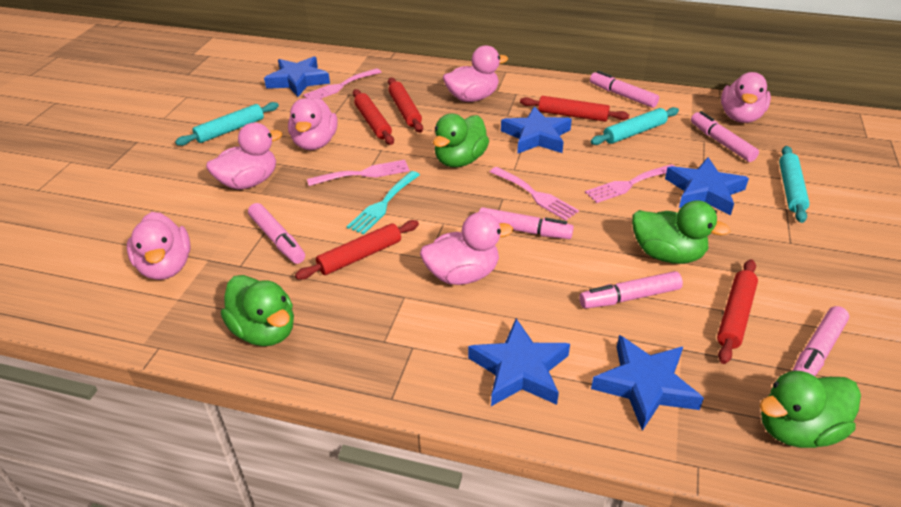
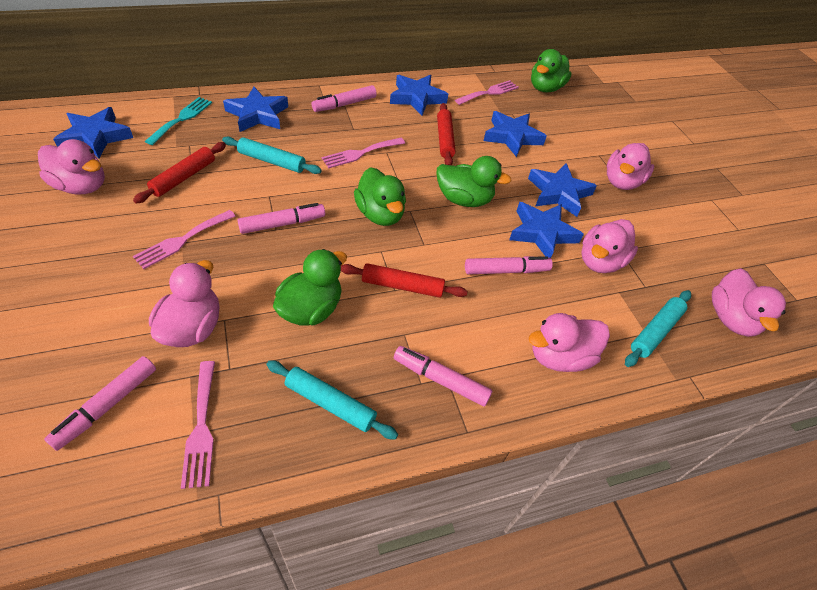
blue star: 5 -> 6
pink marker: 6 -> 5
red rolling pin: 5 -> 3

